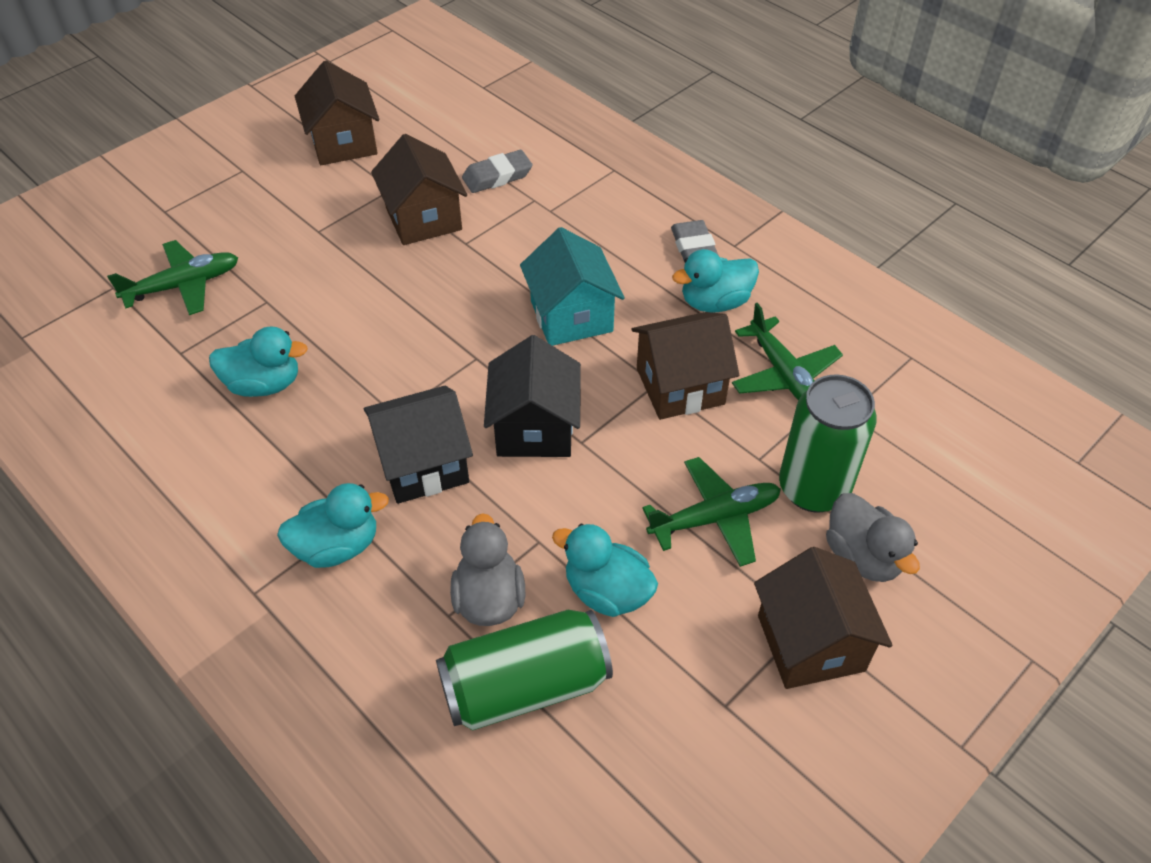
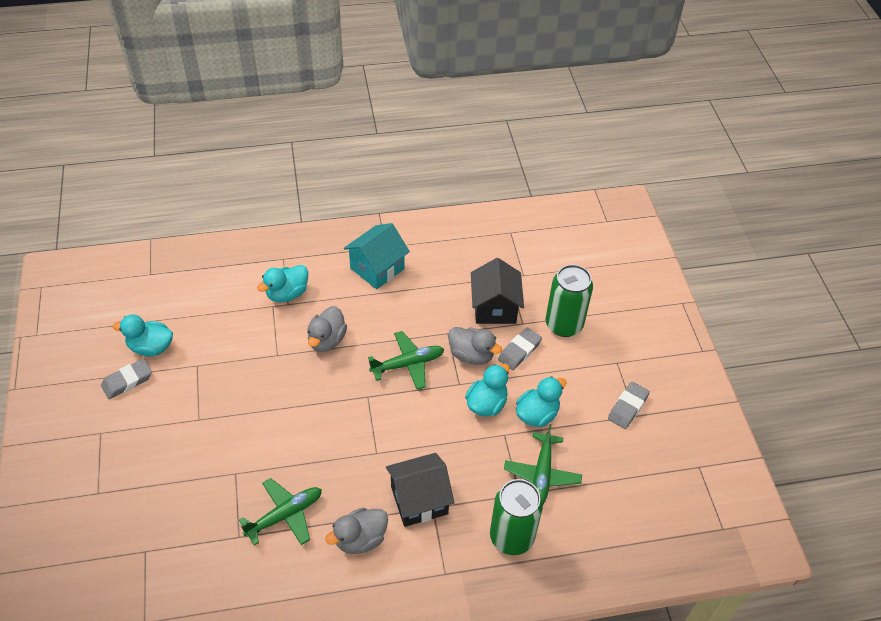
brown house: 4 -> 0
grey duck: 2 -> 3
grey eraser: 2 -> 3

